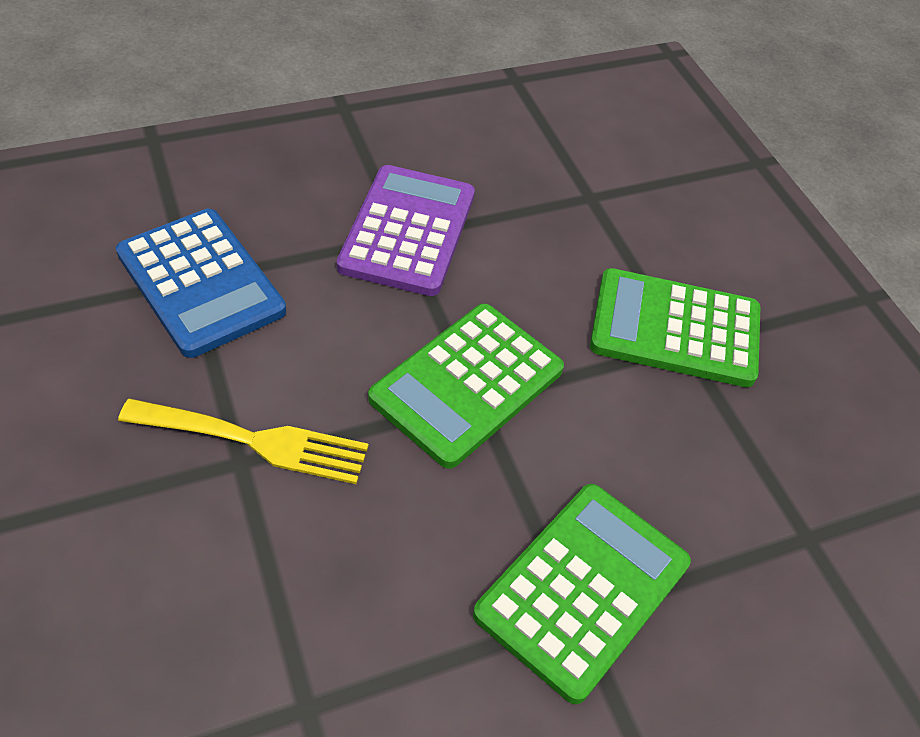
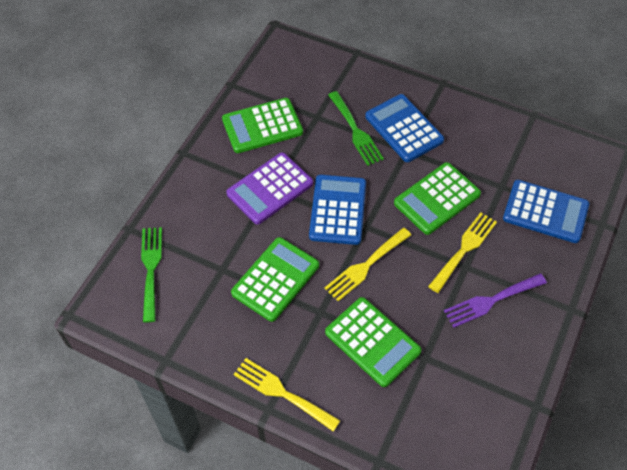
blue calculator: 1 -> 3
green calculator: 3 -> 4
green fork: 0 -> 2
purple fork: 0 -> 1
yellow fork: 1 -> 3

